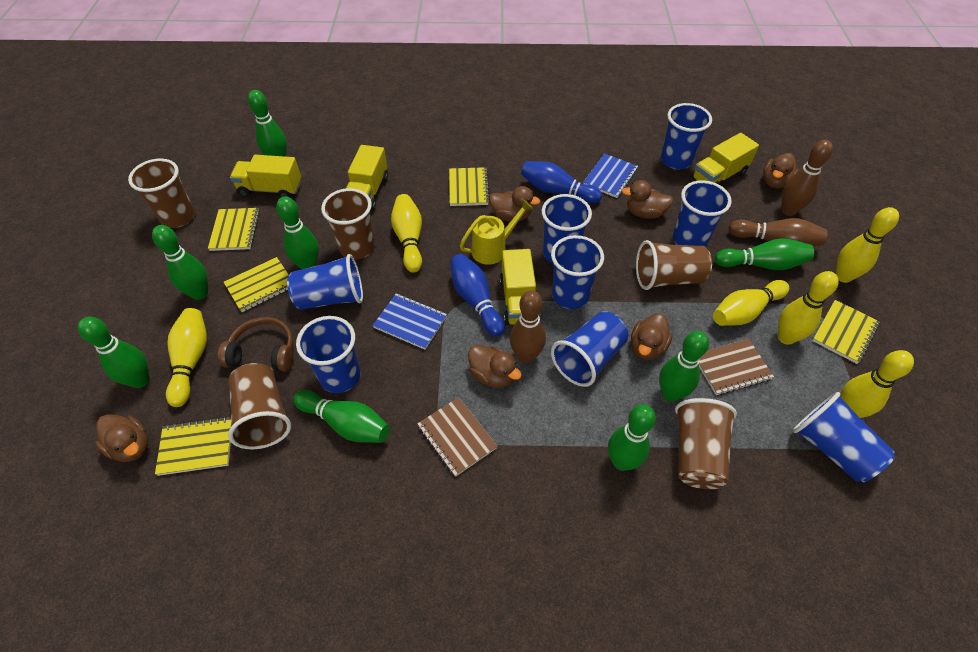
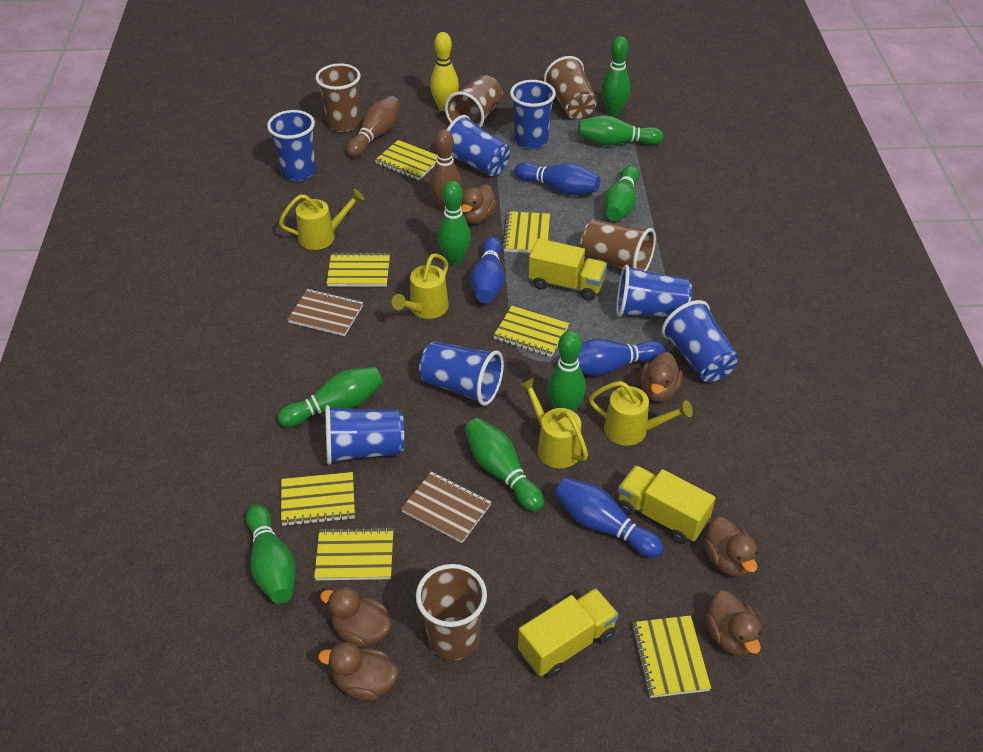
blue bowling pin: 2 -> 4
blue cup: 8 -> 7
blue notebook: 2 -> 0
brown bowling pin: 3 -> 2
brown headphones: 1 -> 0
yellow bowling pin: 6 -> 1
yellow notebook: 5 -> 7
yellow truck: 4 -> 3
yellow watering can: 1 -> 4

